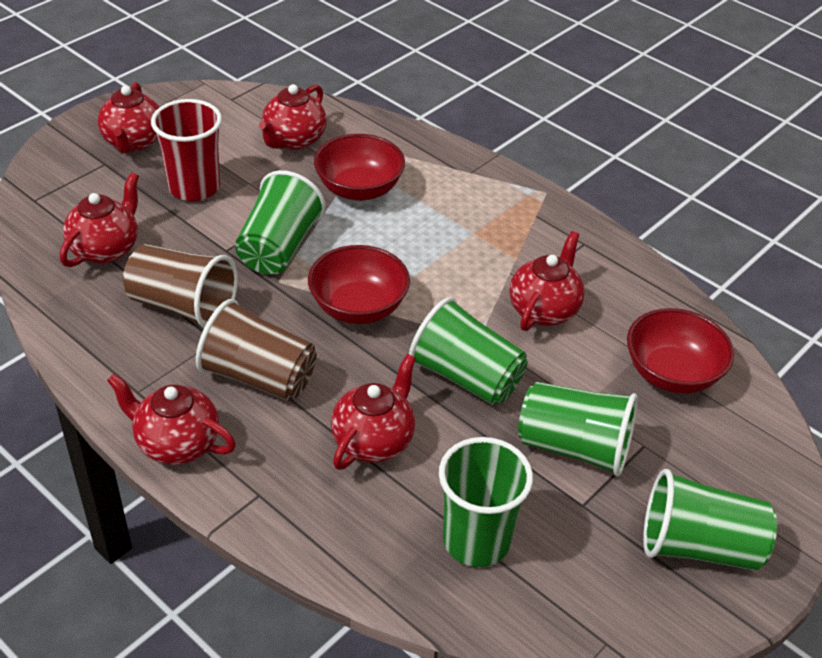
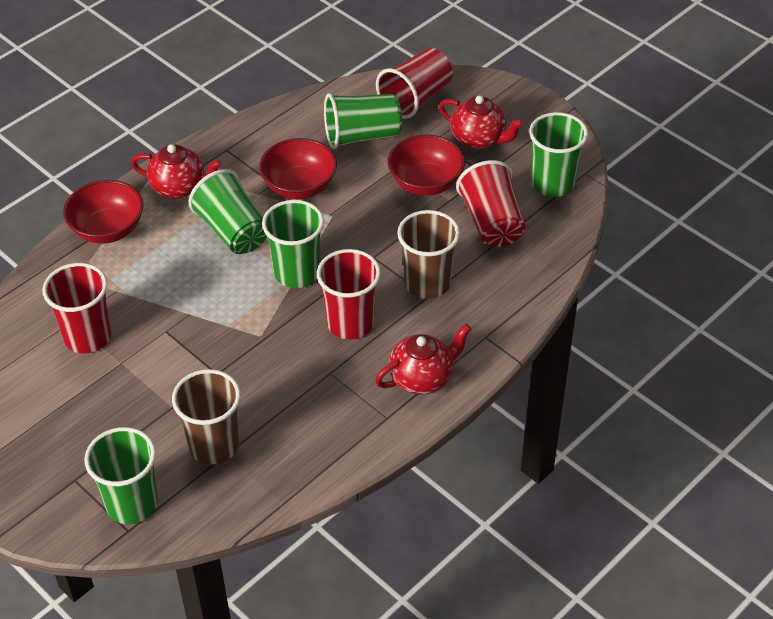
red cup: 1 -> 4
red teapot: 6 -> 3

